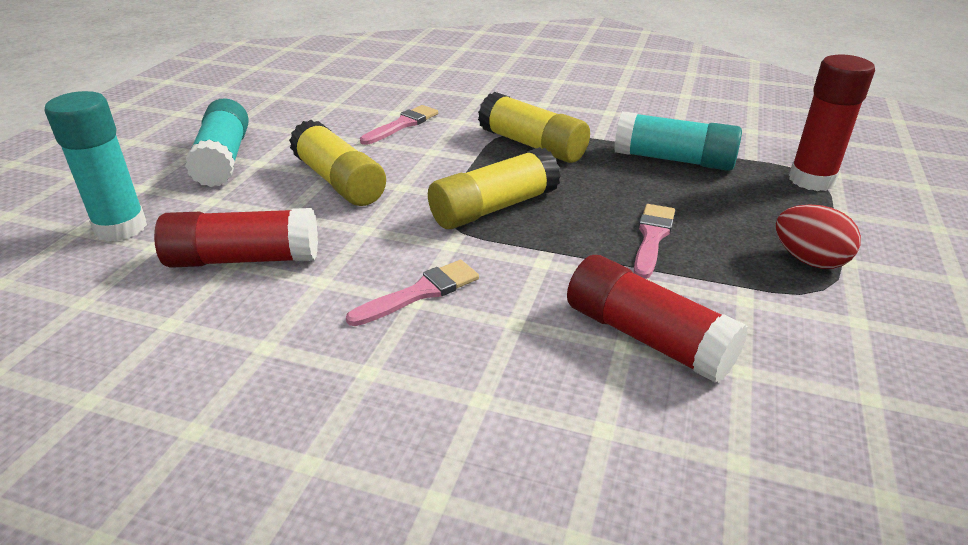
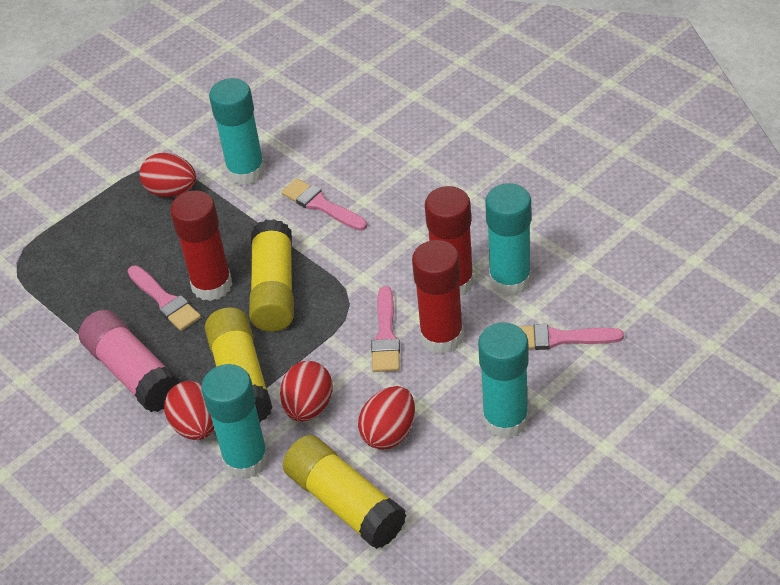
pink brush: 3 -> 4
pink glue stick: 0 -> 1
red egg: 1 -> 4
turquoise glue stick: 3 -> 4

